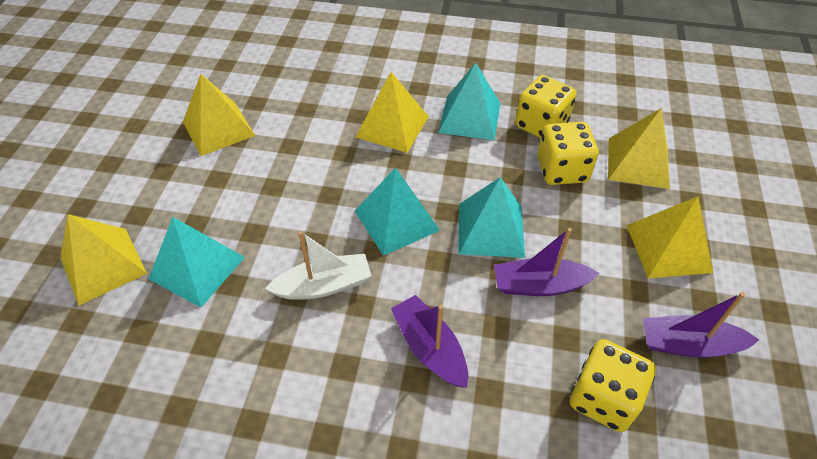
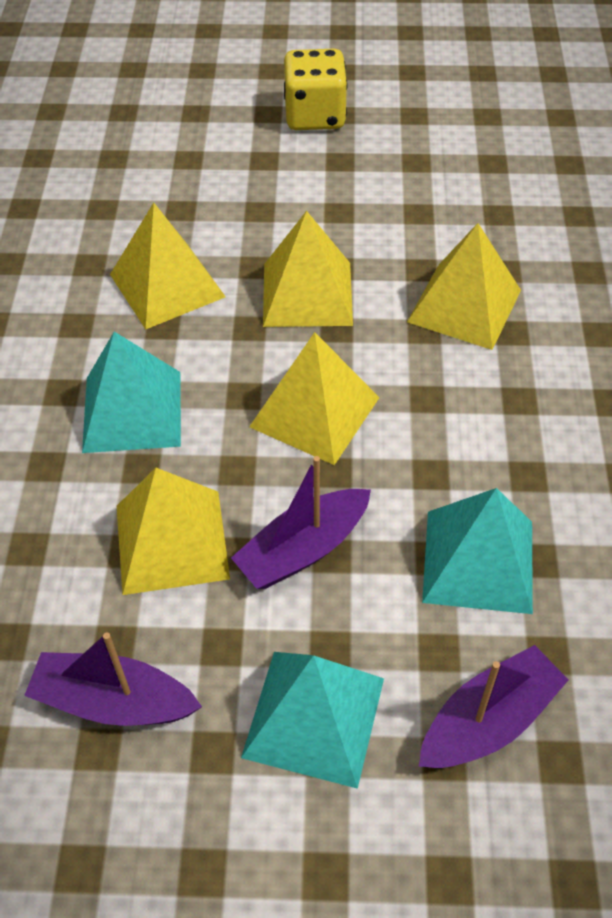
turquoise pyramid: 4 -> 3
white boat: 1 -> 0
yellow dice: 3 -> 1

